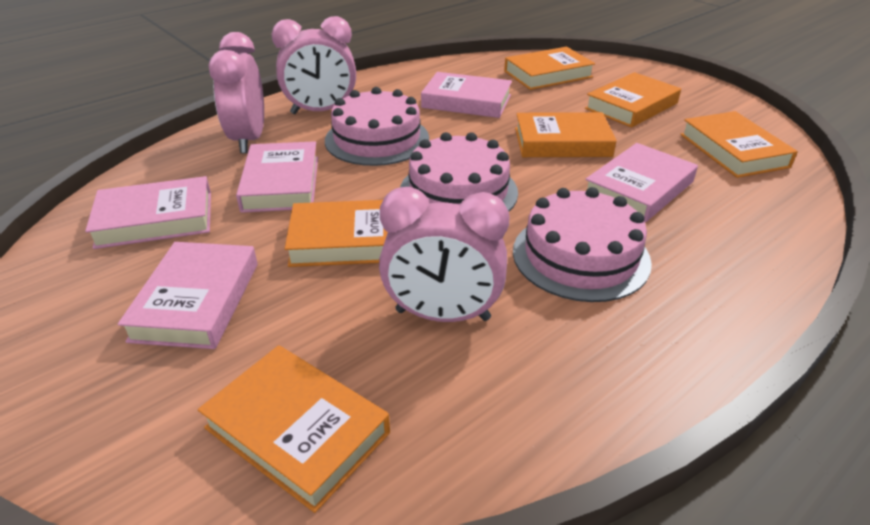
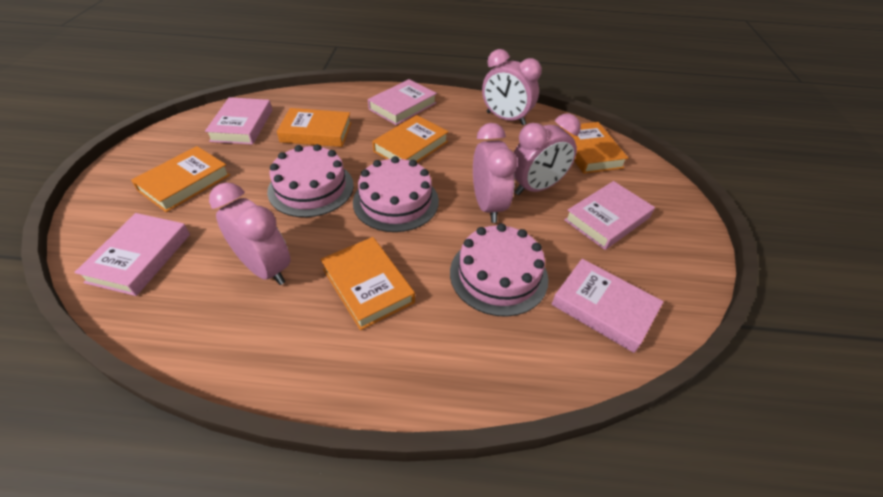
orange book: 6 -> 5
pink clock: 3 -> 4

